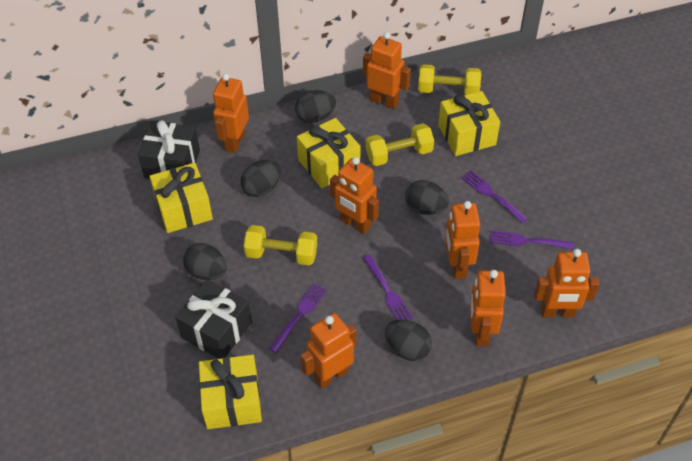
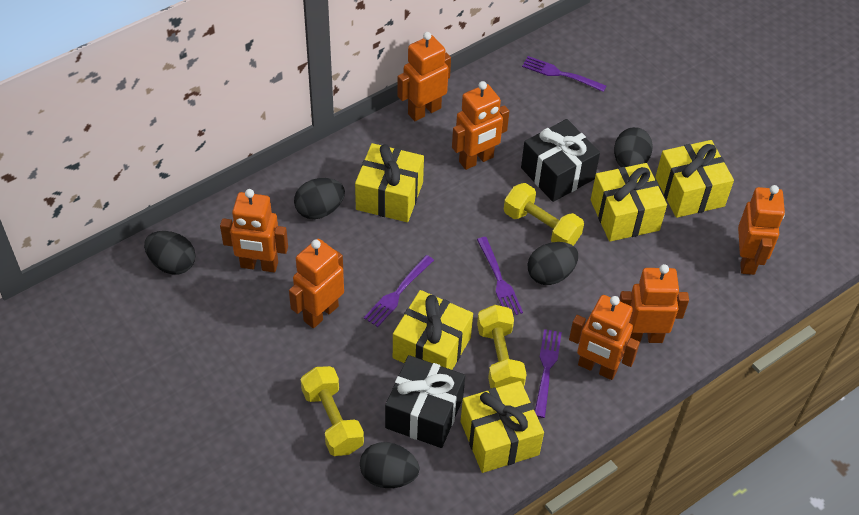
yellow gift: 4 -> 5

